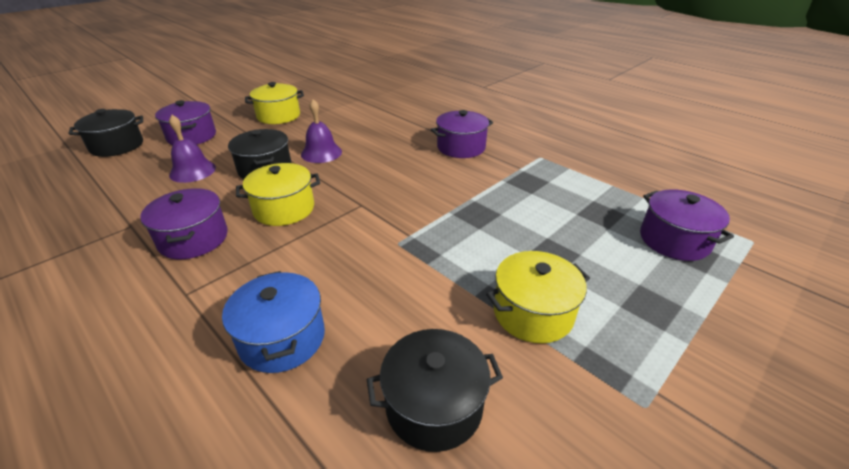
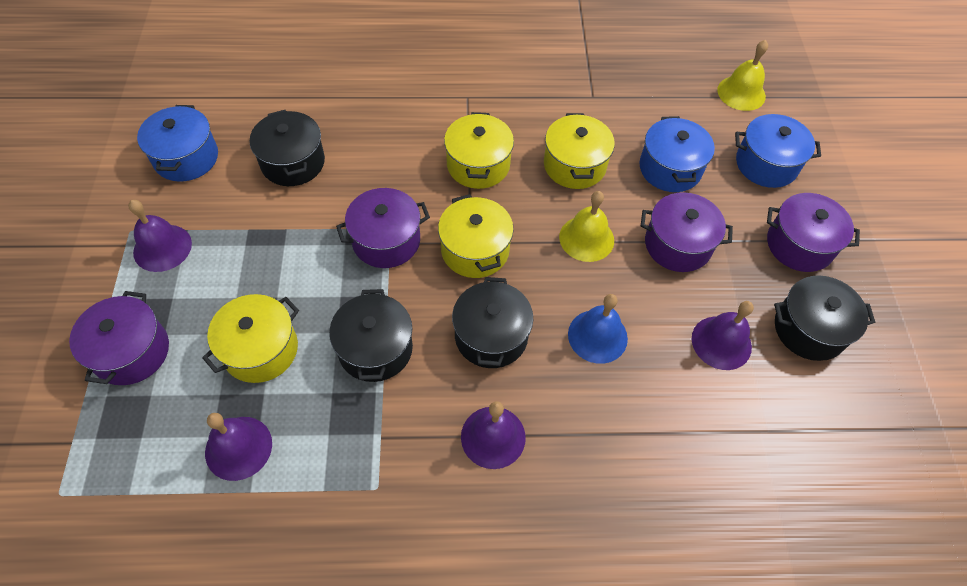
black pot: 3 -> 4
blue bell: 0 -> 1
blue pot: 1 -> 3
purple bell: 2 -> 4
yellow bell: 0 -> 2
yellow pot: 3 -> 4

